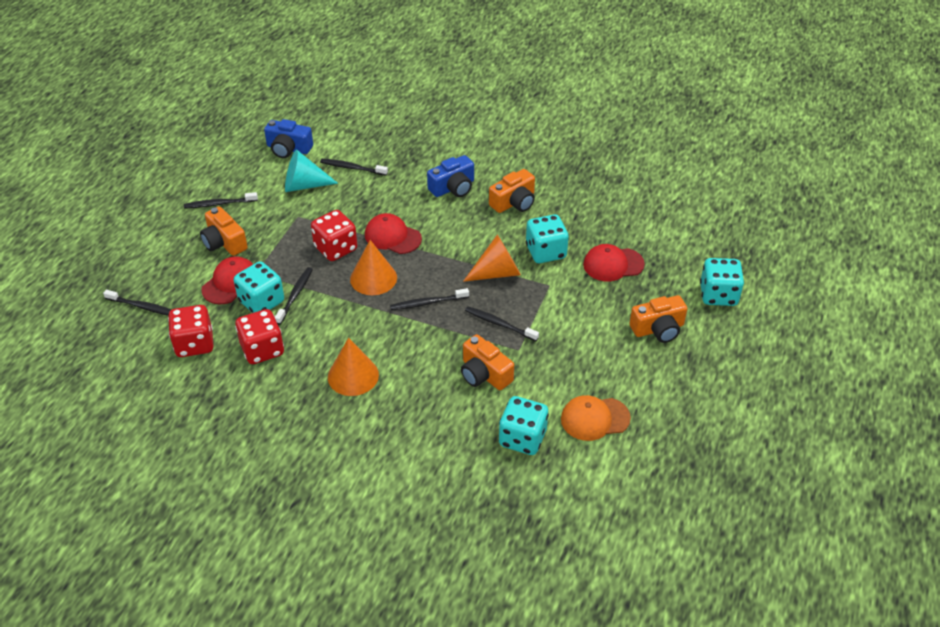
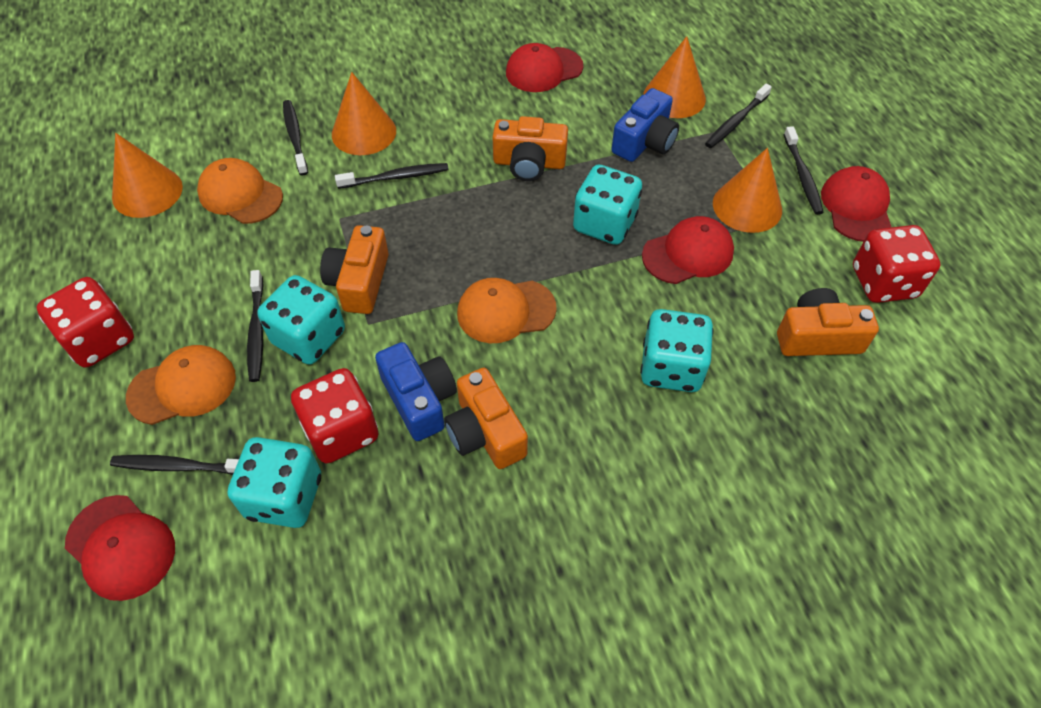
orange cap: 1 -> 3
orange cone: 3 -> 4
red cap: 3 -> 4
turquoise cone: 1 -> 0

